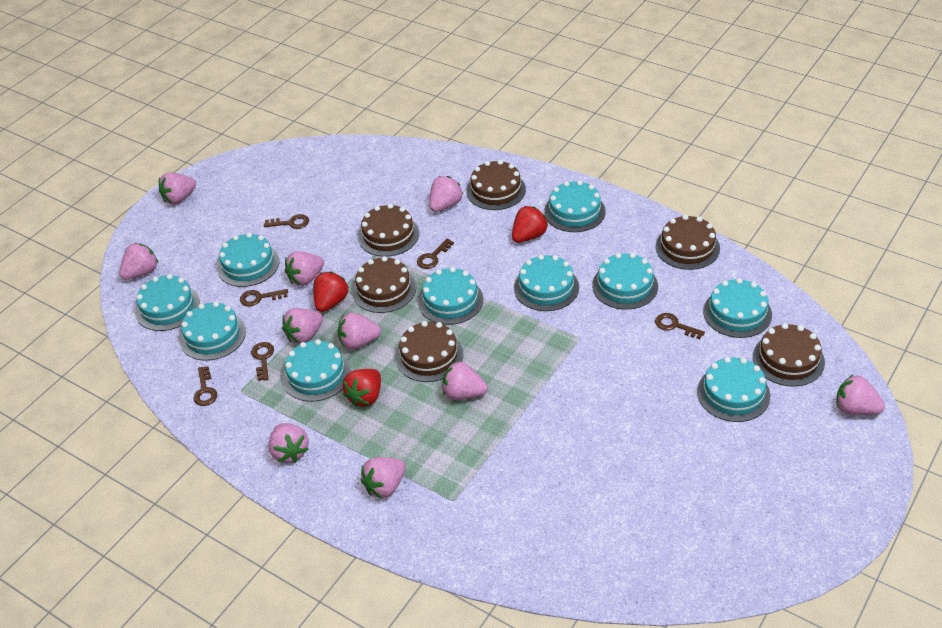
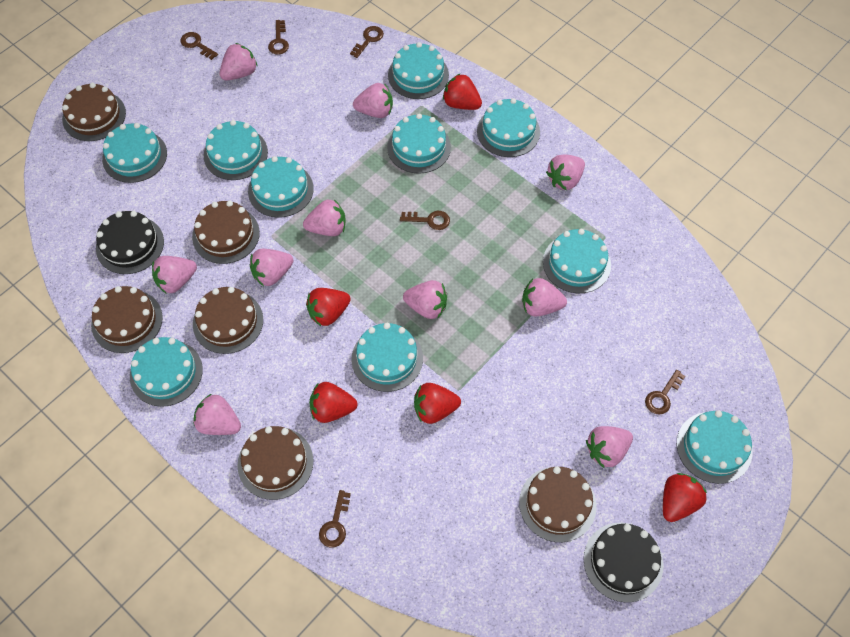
black cake: 0 -> 2
red strawberry: 3 -> 5

